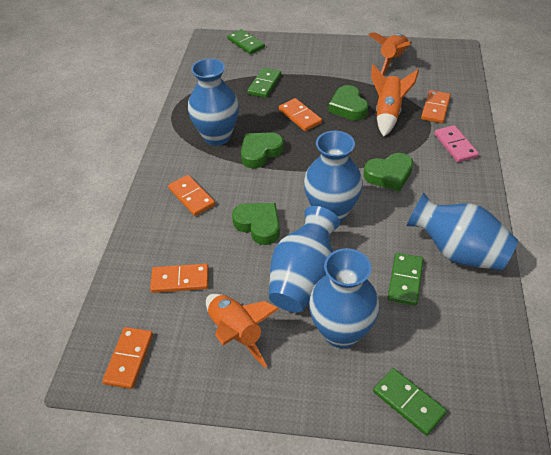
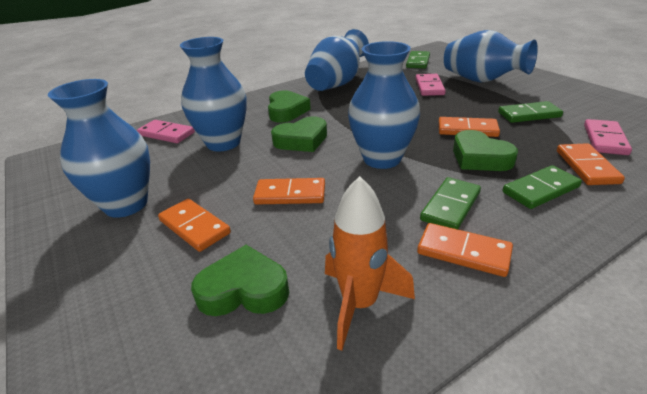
orange rocket: 3 -> 1
pink domino: 1 -> 3

